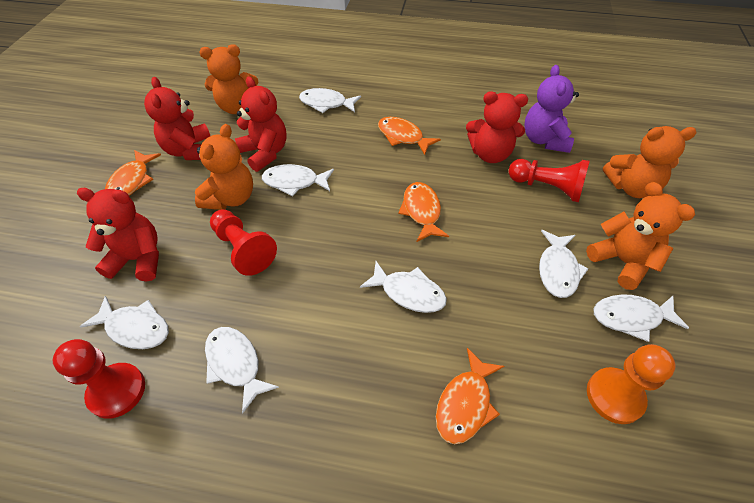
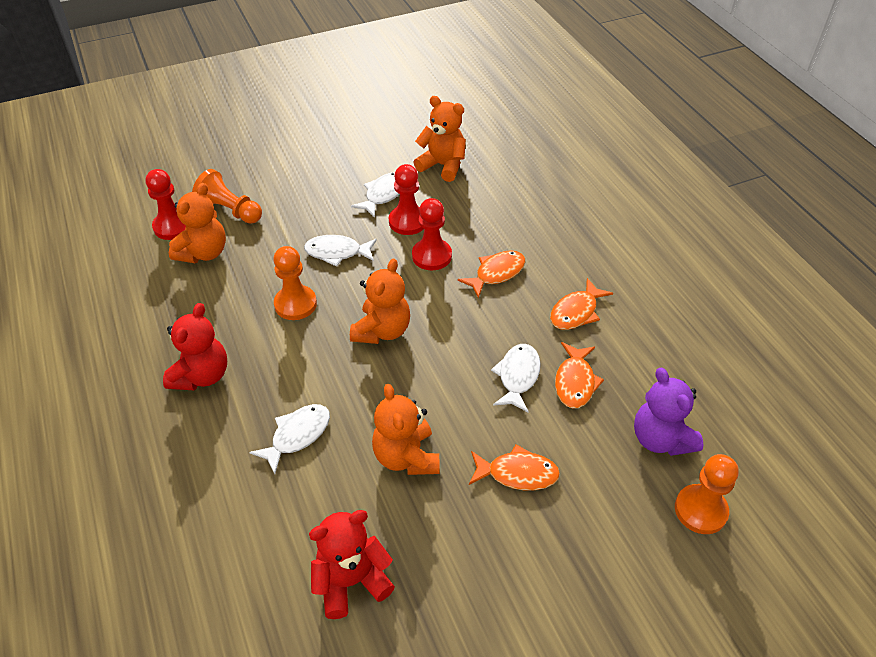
orange pawn: 1 -> 3
red teddy bear: 4 -> 2
white fish: 7 -> 4

